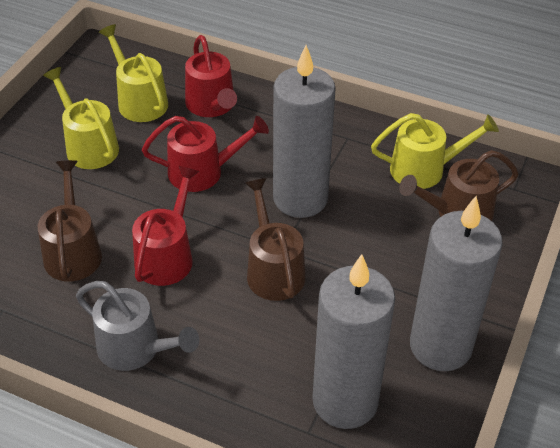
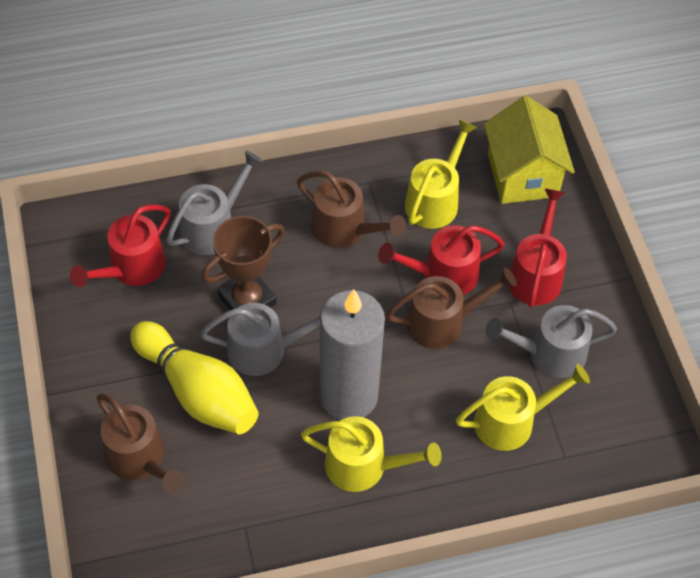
brown trophy: 0 -> 1
grey candle: 3 -> 1
grey watering can: 1 -> 3
yellow bowling pin: 0 -> 1
yellow house: 0 -> 1

